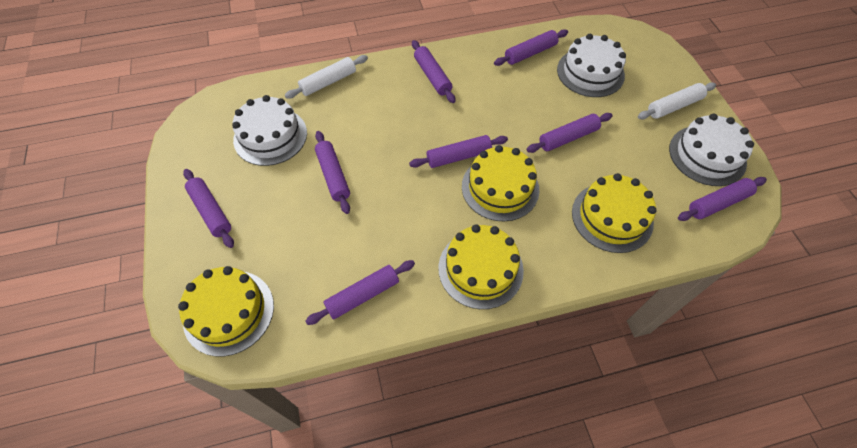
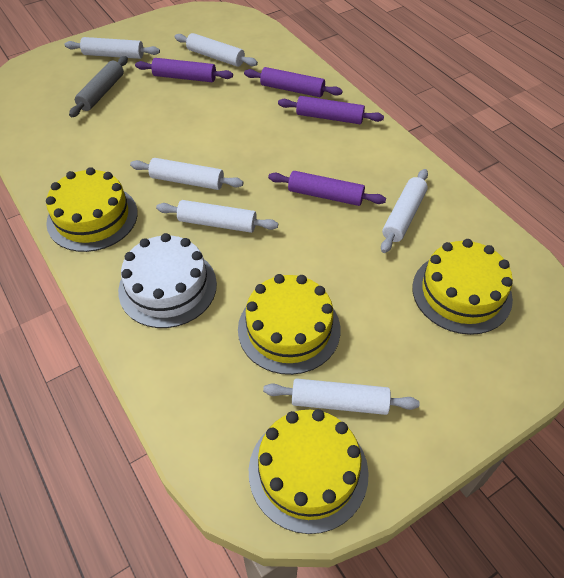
grey rolling pin: 0 -> 1
purple rolling pin: 8 -> 4
white cake: 3 -> 1
white rolling pin: 2 -> 6

